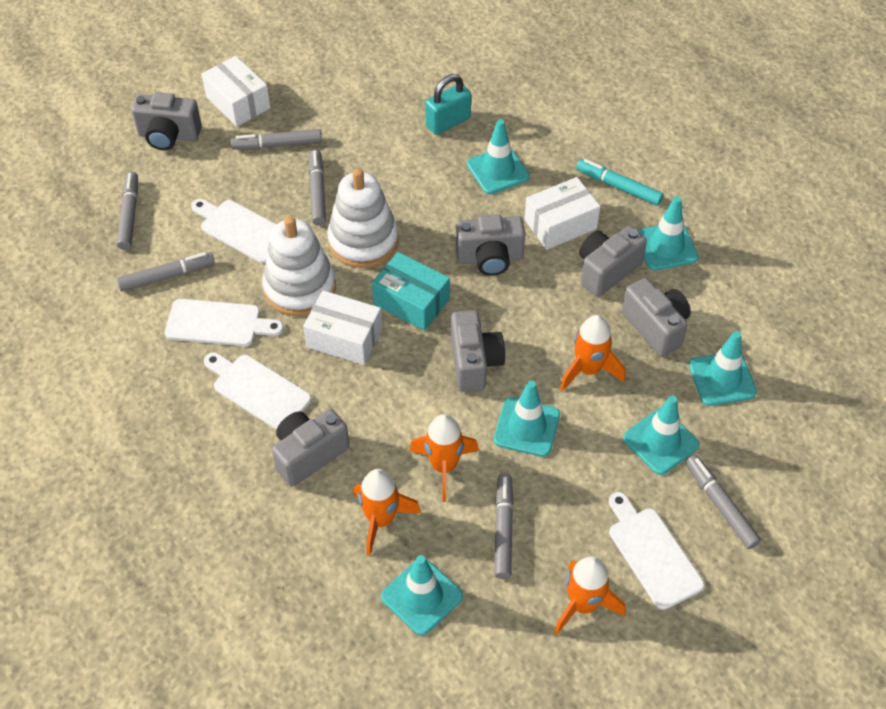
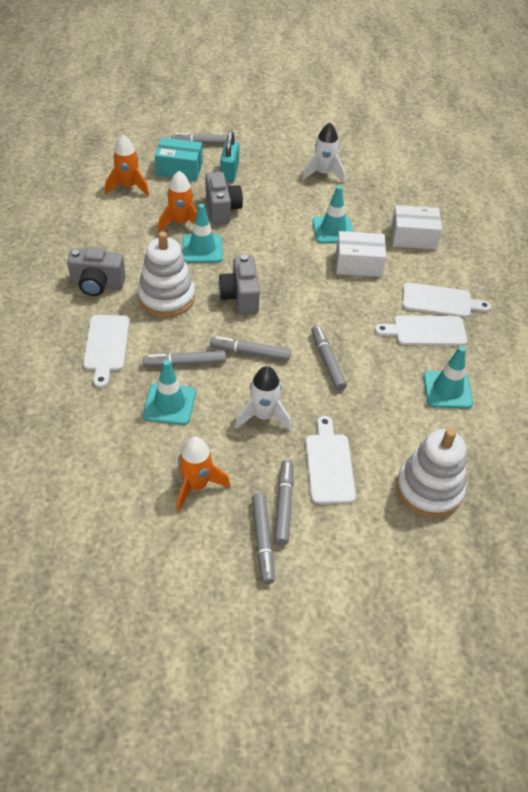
grey camera: 6 -> 3
orange rocket: 4 -> 3
turquoise marker: 1 -> 0
turquoise traffic cone: 6 -> 4
white box: 3 -> 2
white rocket: 0 -> 2

